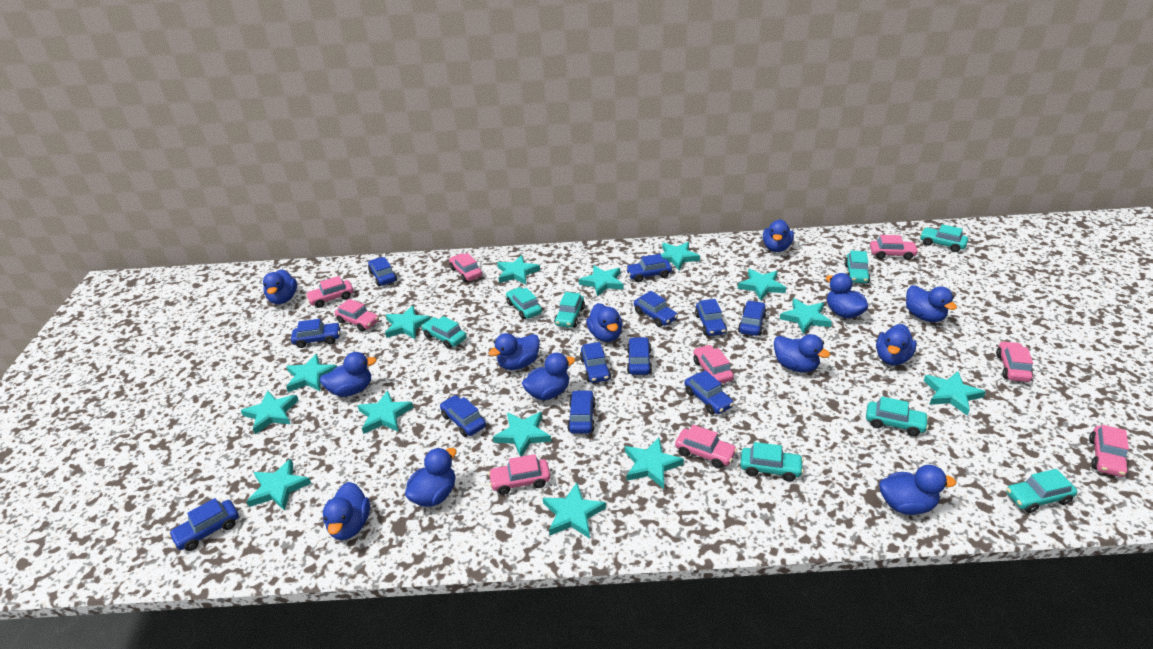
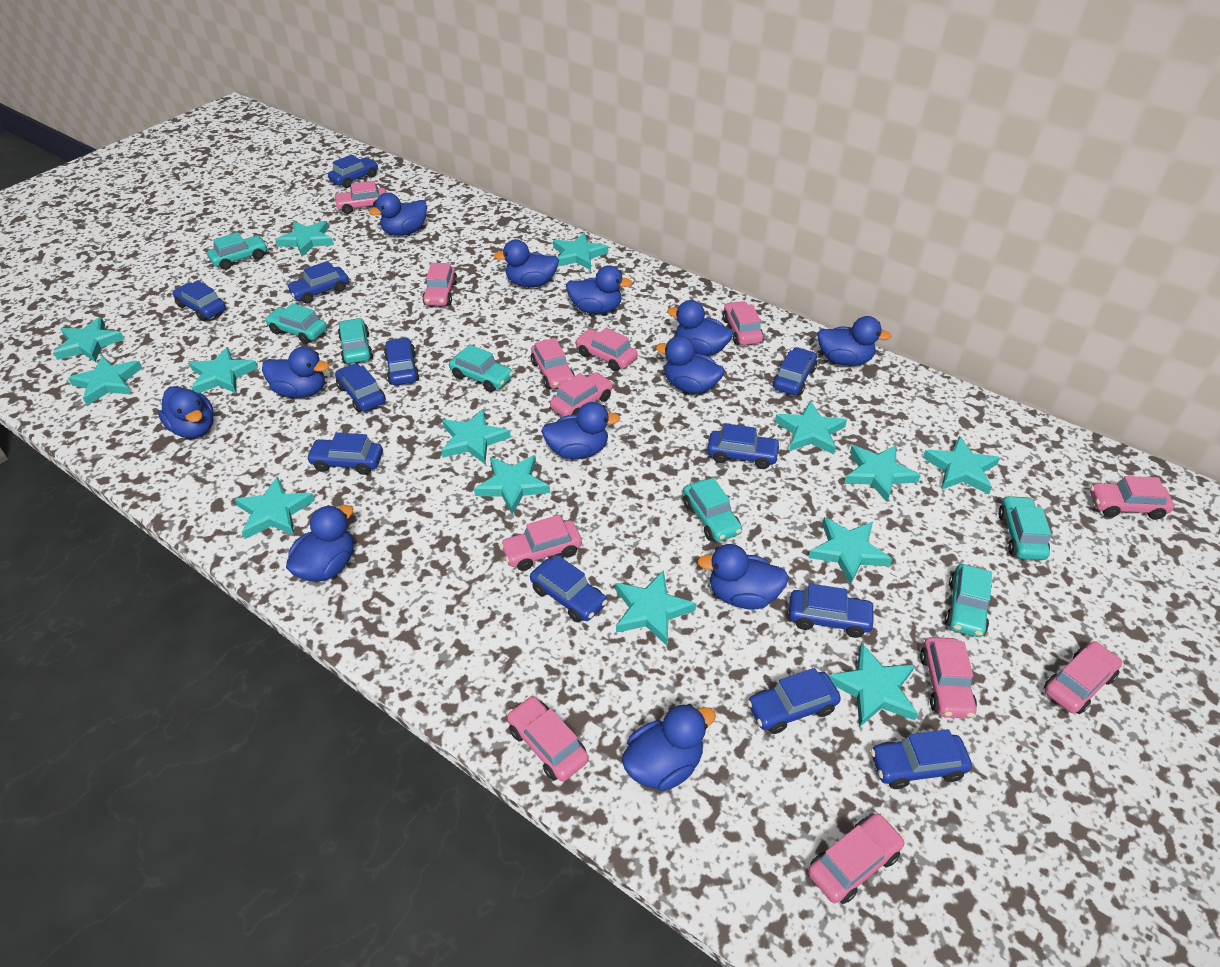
blue duck: 13 -> 12
pink car: 9 -> 12
turquoise car: 8 -> 7

